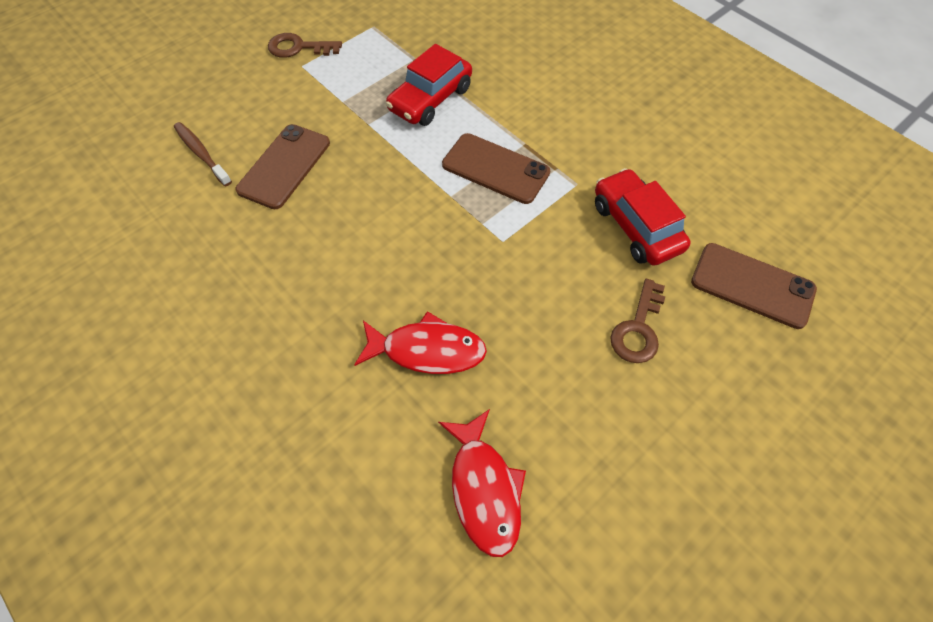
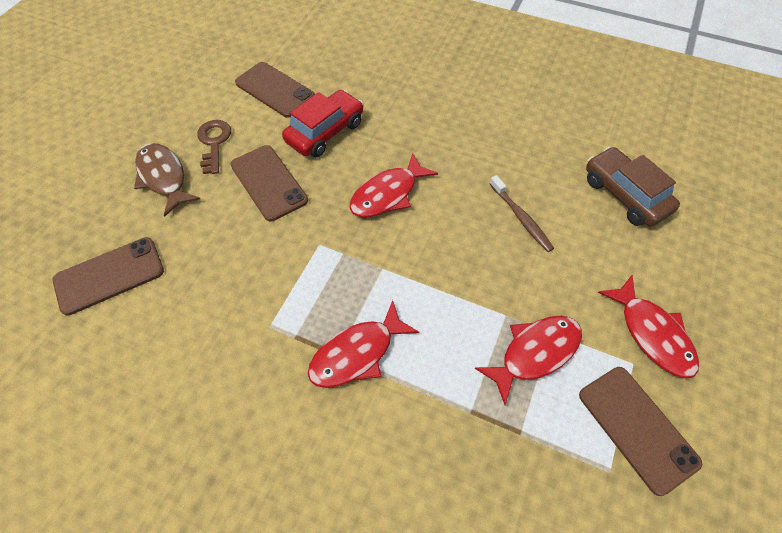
brown car: 0 -> 1
brown fish: 0 -> 1
brown key: 2 -> 1
brown phone: 3 -> 4
red car: 2 -> 1
red fish: 2 -> 4

